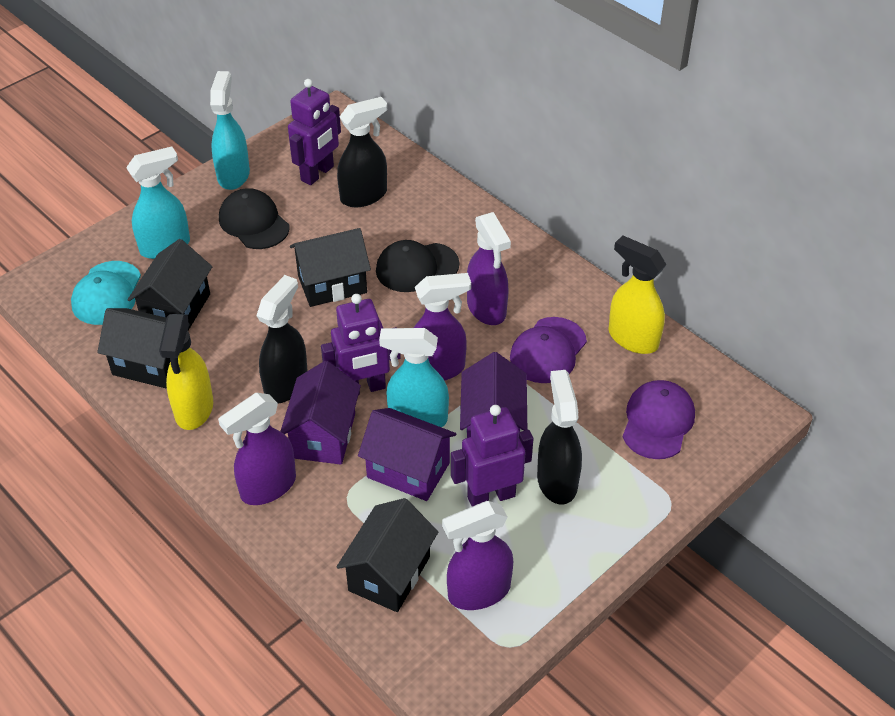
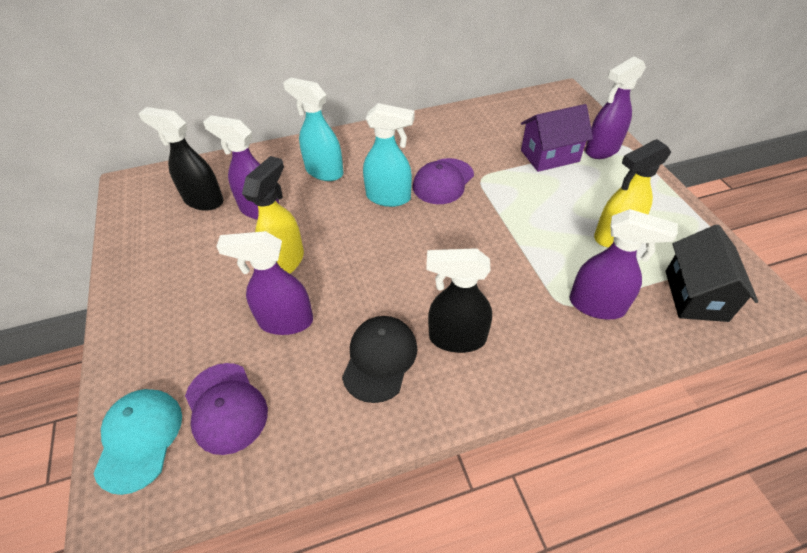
black cap: 2 -> 1
black house: 4 -> 1
black spray bottle: 3 -> 2
purple house: 3 -> 1
purple robot: 3 -> 0
turquoise spray bottle: 3 -> 2

